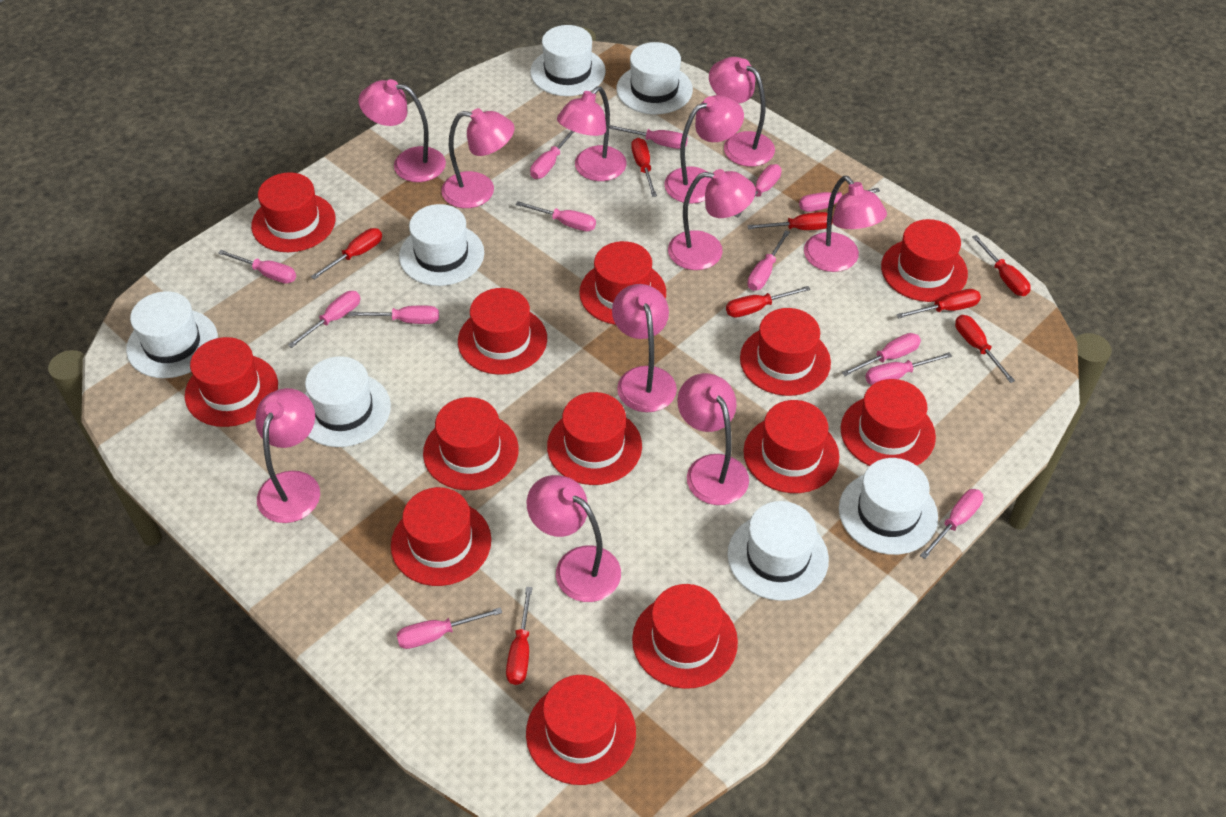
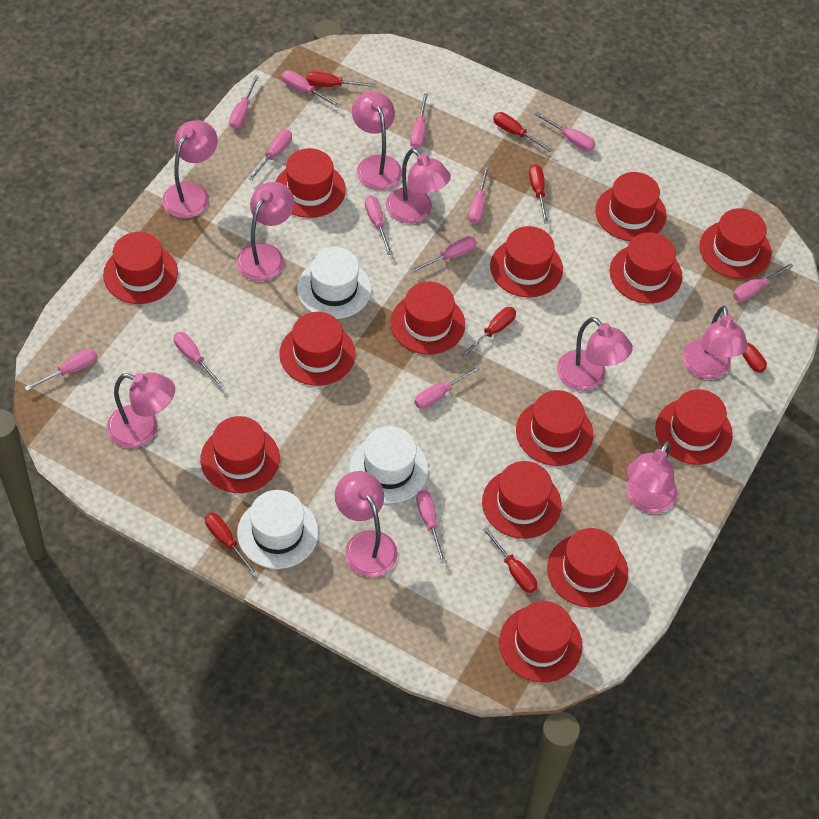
pink lamp: 11 -> 9
red hat: 13 -> 14
red screwdriver: 8 -> 7
white hat: 7 -> 3

